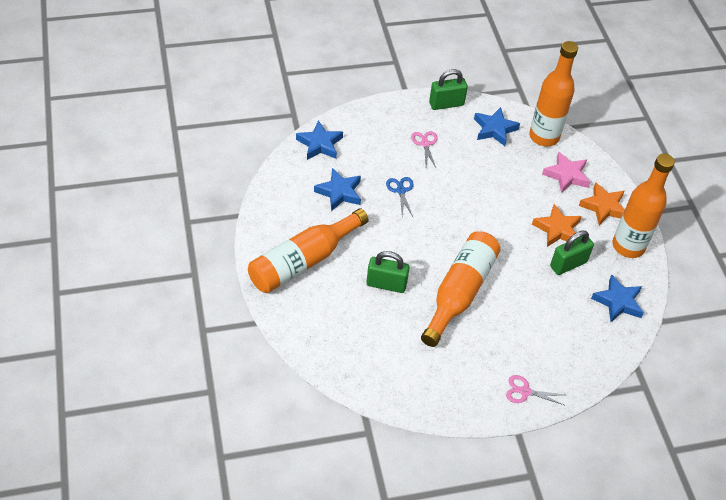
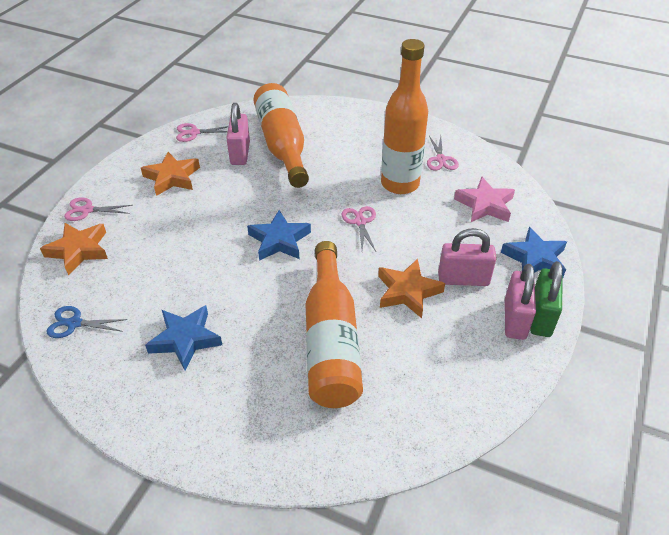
blue star: 4 -> 3
green padlock: 3 -> 1
orange bottle: 4 -> 3
orange star: 2 -> 3
pink padlock: 0 -> 3
pink scissors: 2 -> 4

